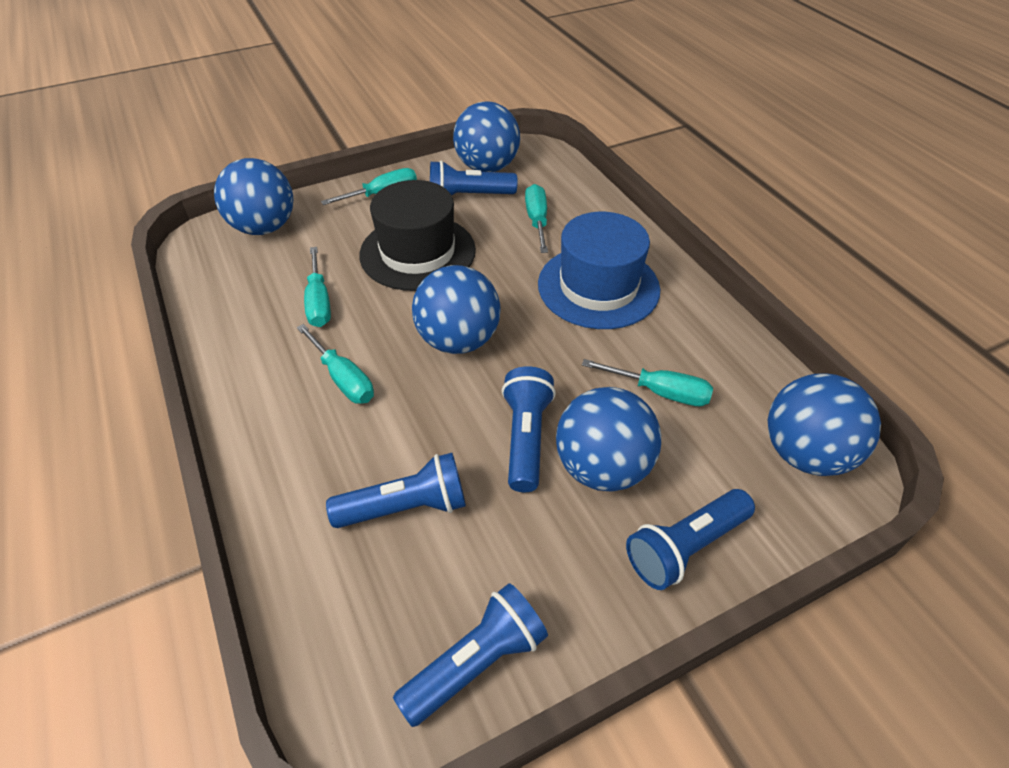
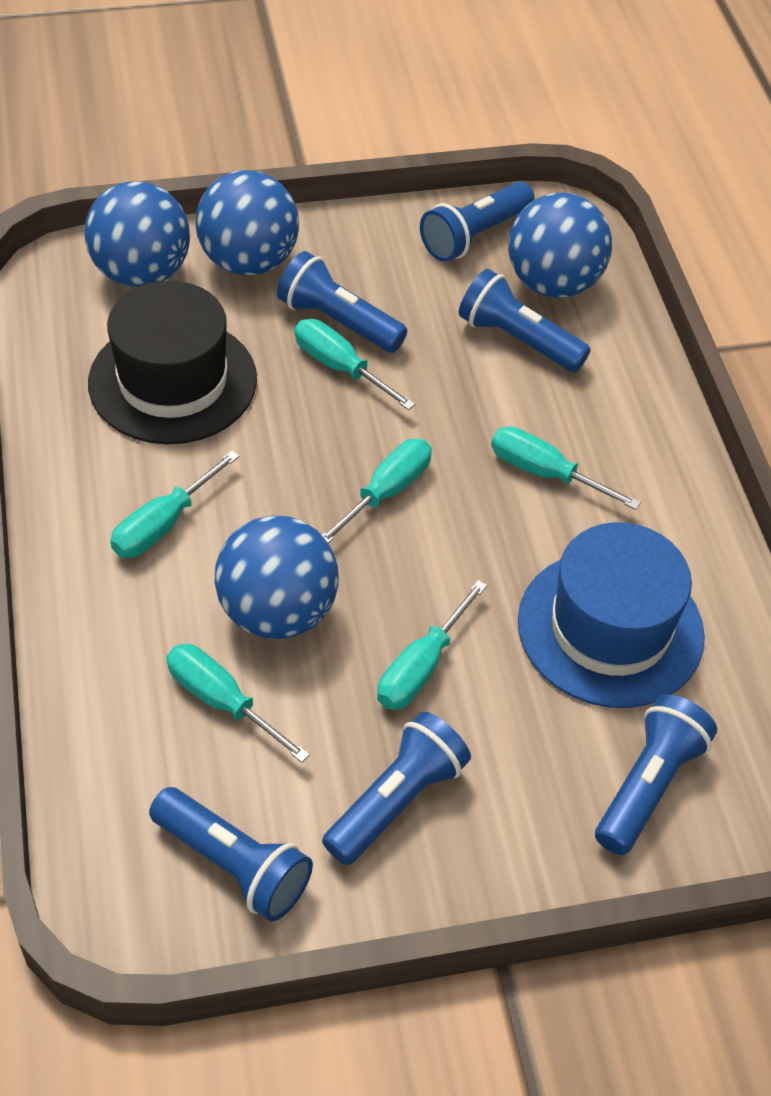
blue ball: 5 -> 4
blue flashlight: 5 -> 6
turquoise screwdriver: 5 -> 6

